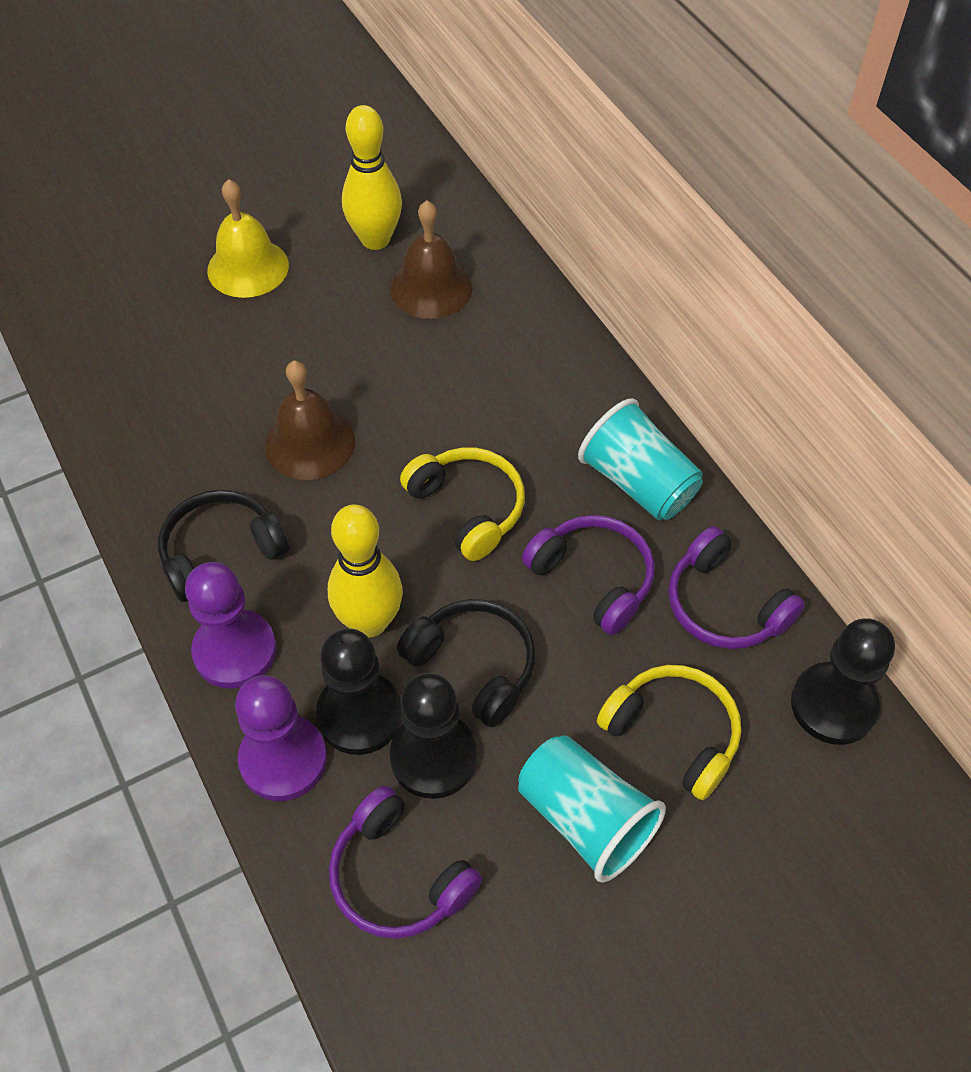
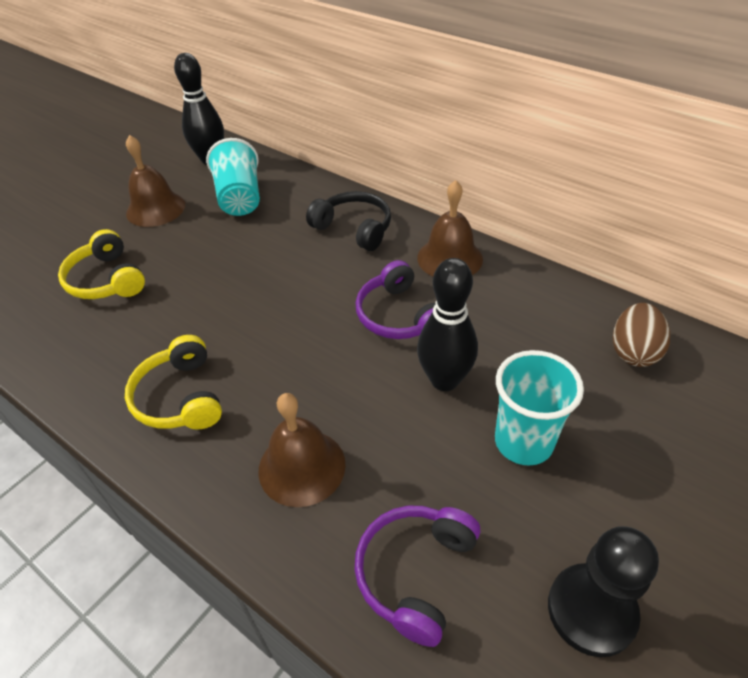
black bowling pin: 0 -> 2
black headphones: 2 -> 1
black pawn: 3 -> 1
brown bell: 2 -> 3
brown egg: 0 -> 1
purple headphones: 3 -> 2
purple pawn: 2 -> 0
yellow bell: 1 -> 0
yellow bowling pin: 2 -> 0

